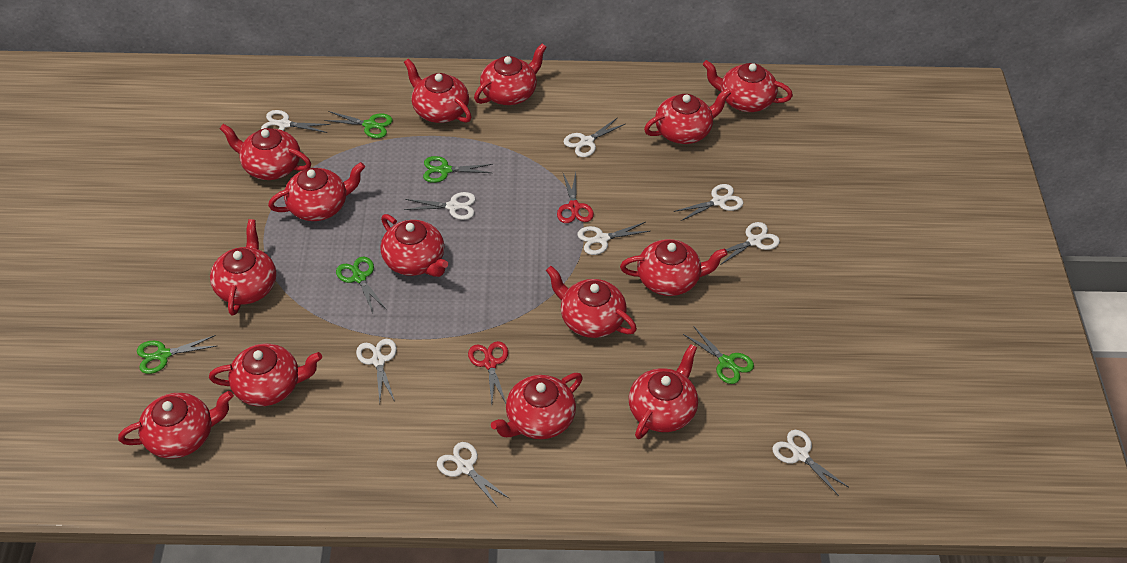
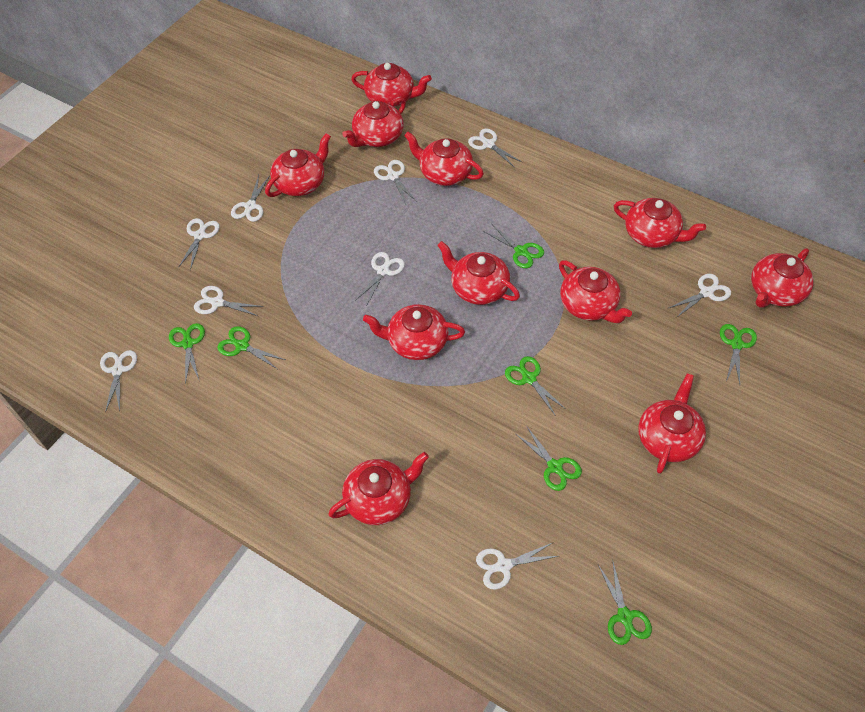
green scissors: 5 -> 7
red scissors: 2 -> 0
red teapot: 14 -> 11

